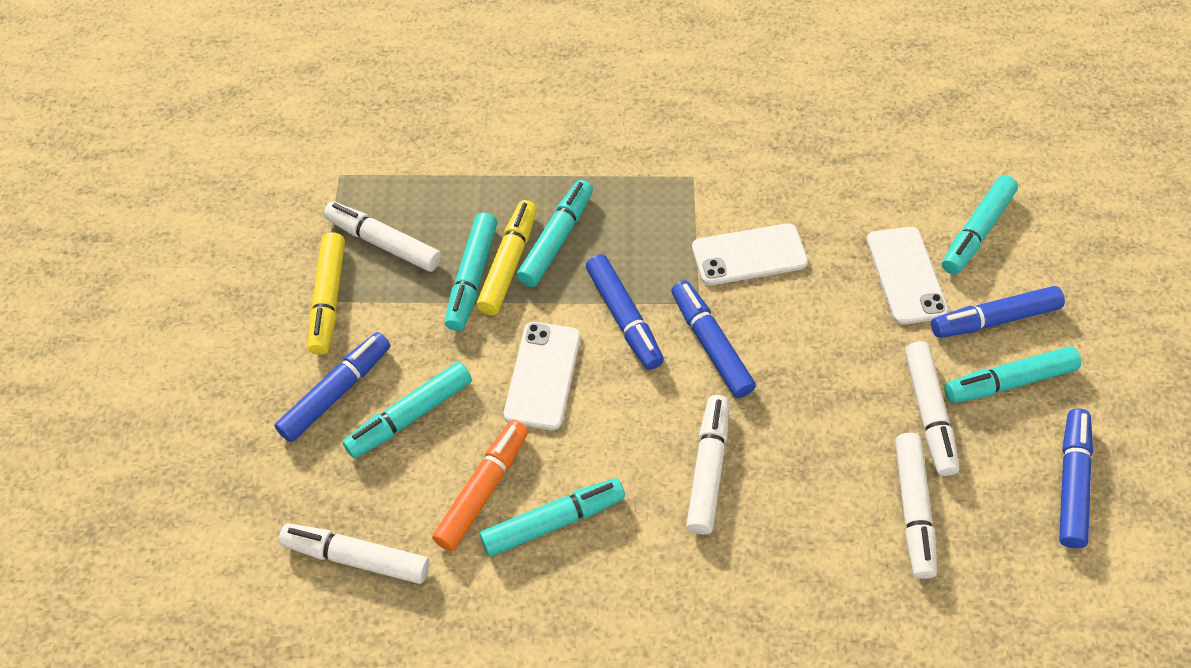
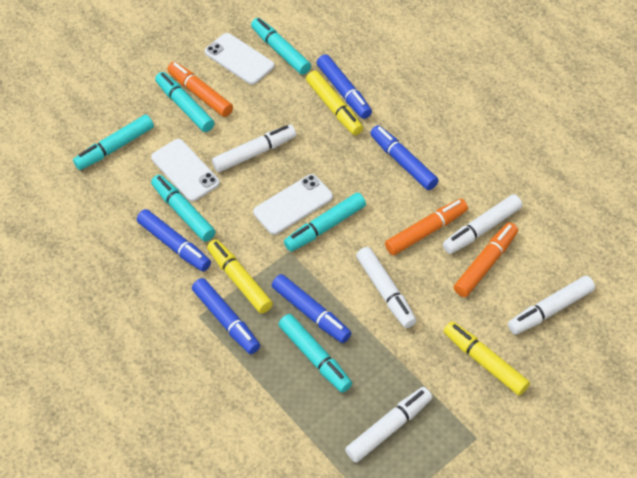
orange marker: 1 -> 3
yellow marker: 2 -> 3

